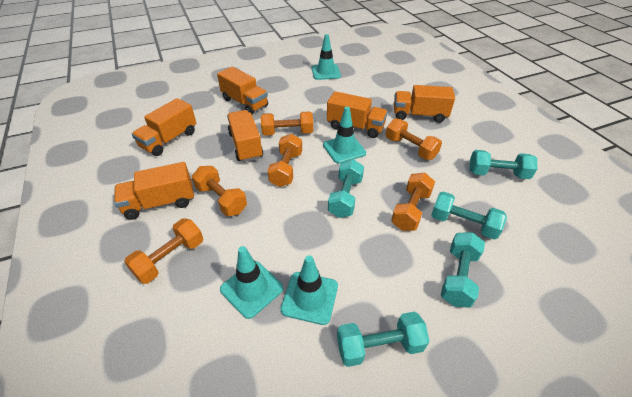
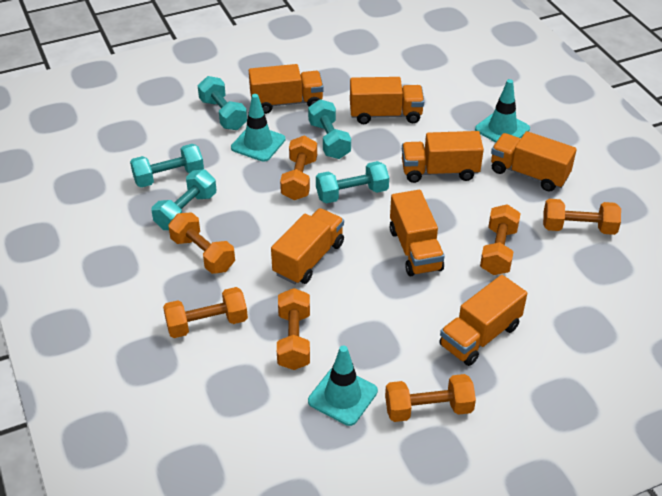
orange dumbbell: 6 -> 7
orange truck: 6 -> 7
turquoise traffic cone: 4 -> 3

